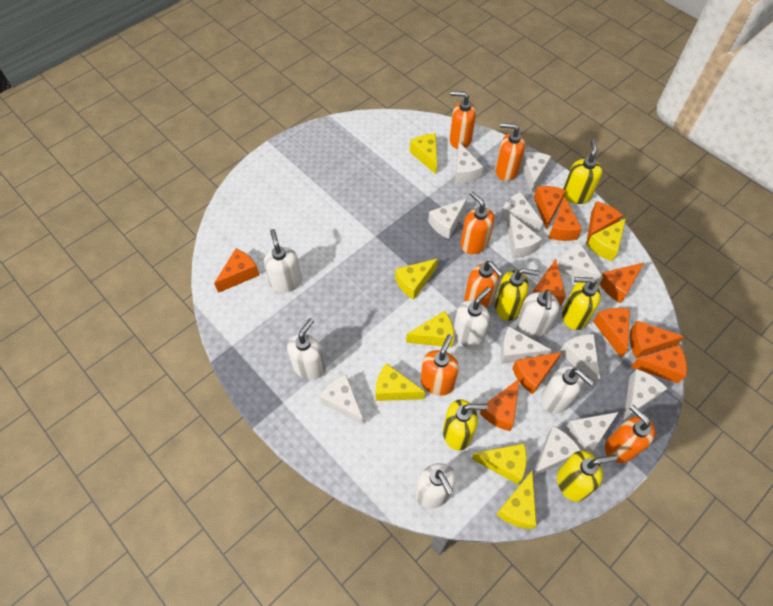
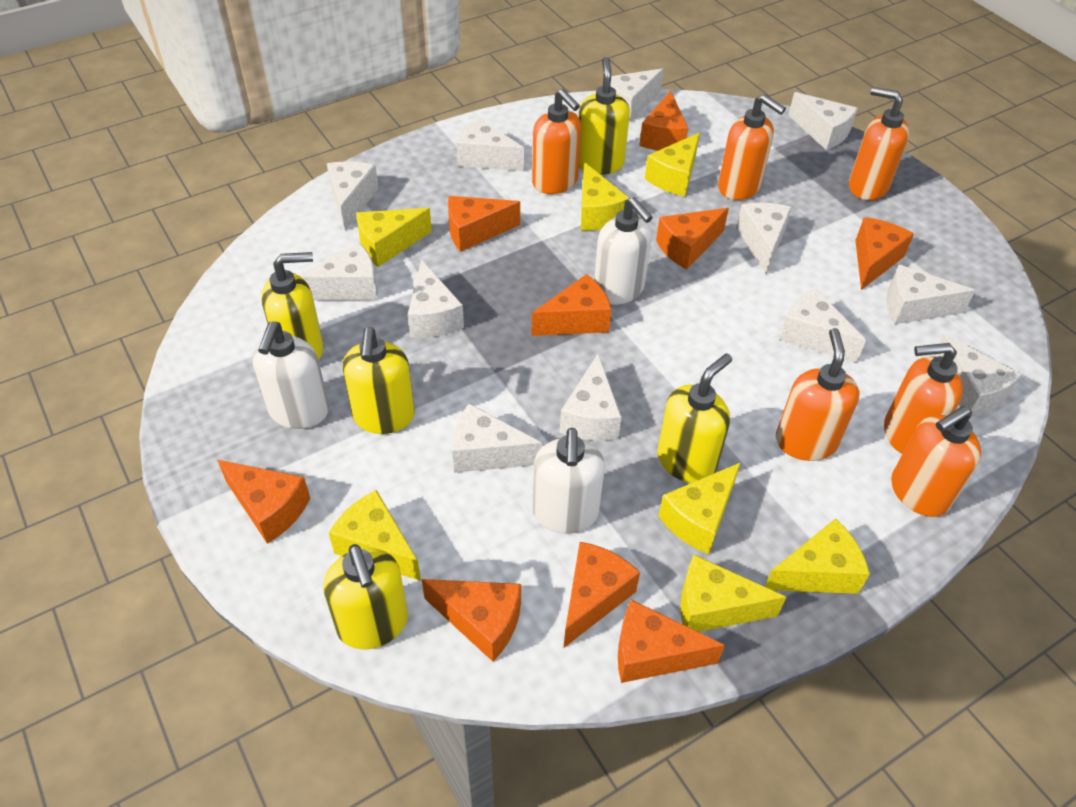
orange cheese: 11 -> 9
white soap dispenser: 6 -> 3

